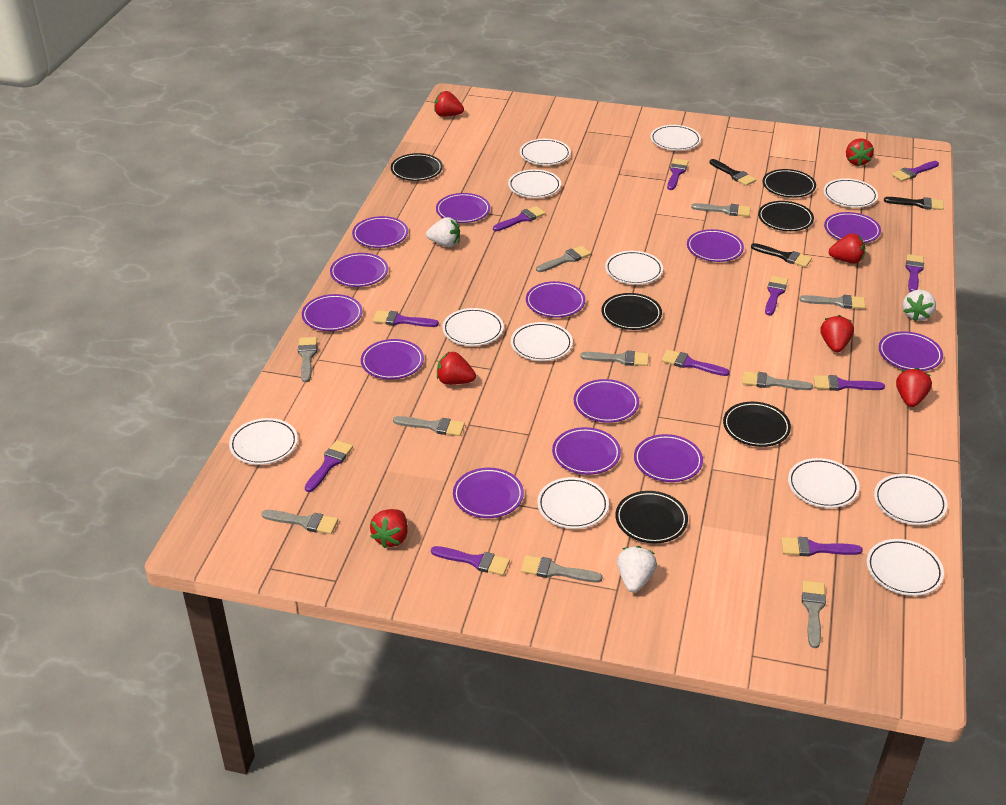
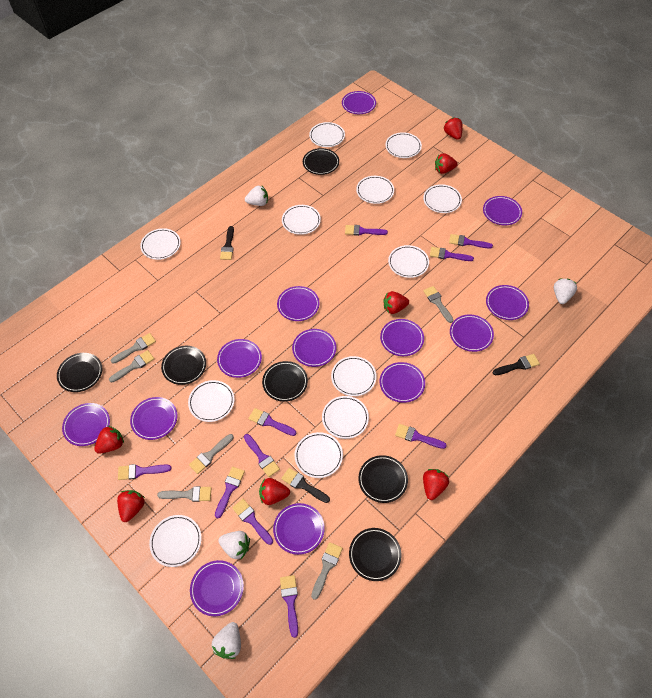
grey brush: 10 -> 6
purple brush: 11 -> 10
white strawberry: 3 -> 4

